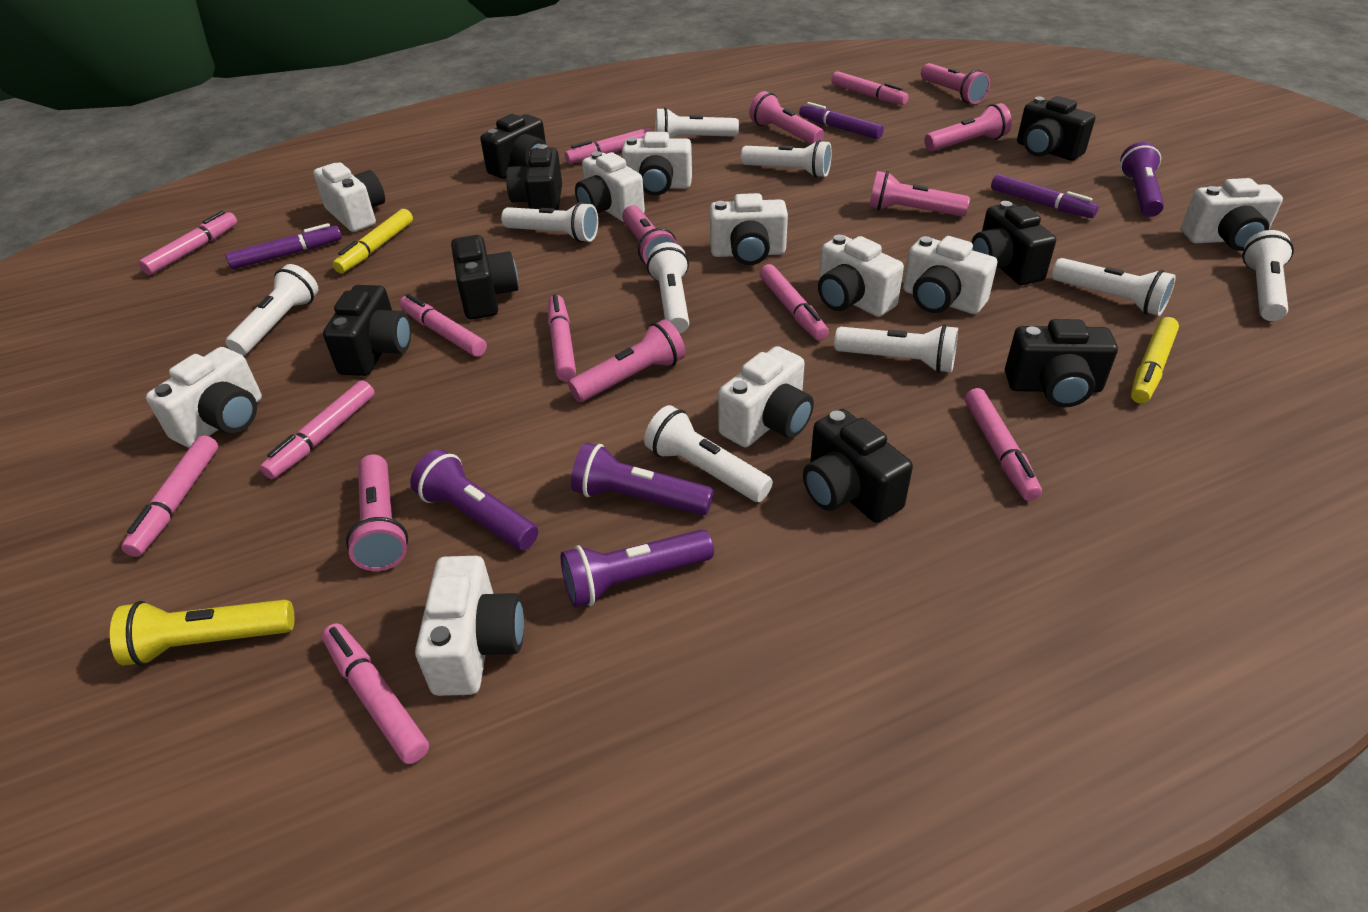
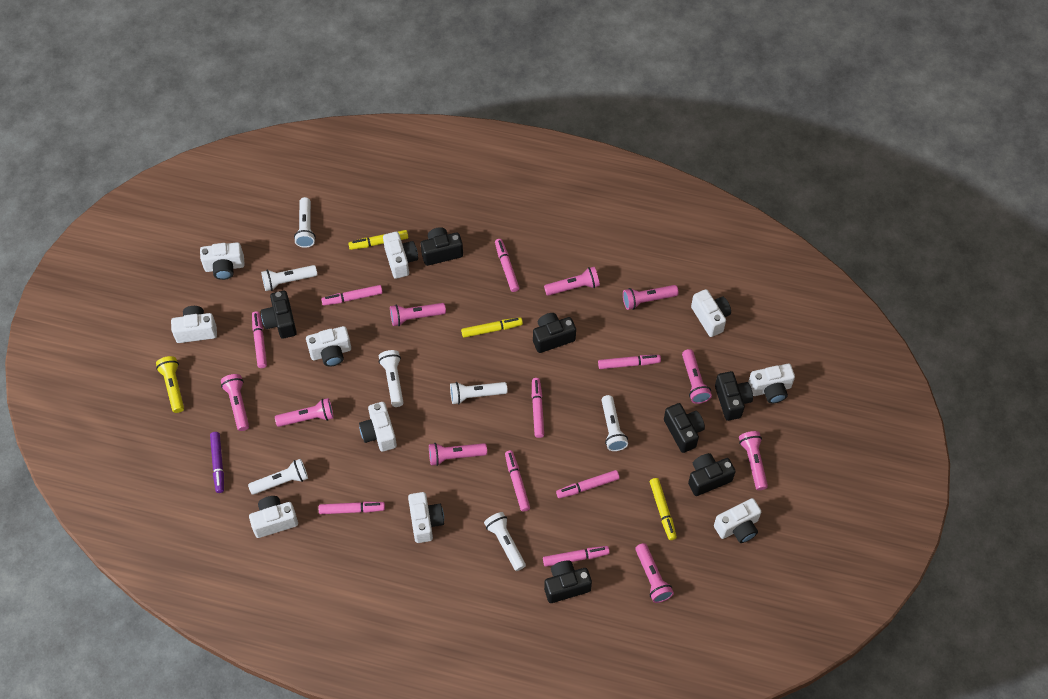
black camera: 8 -> 7
pink flashlight: 7 -> 9
pink marker: 10 -> 9
purple flashlight: 4 -> 0
purple marker: 3 -> 1
white flashlight: 9 -> 7
yellow marker: 2 -> 3

